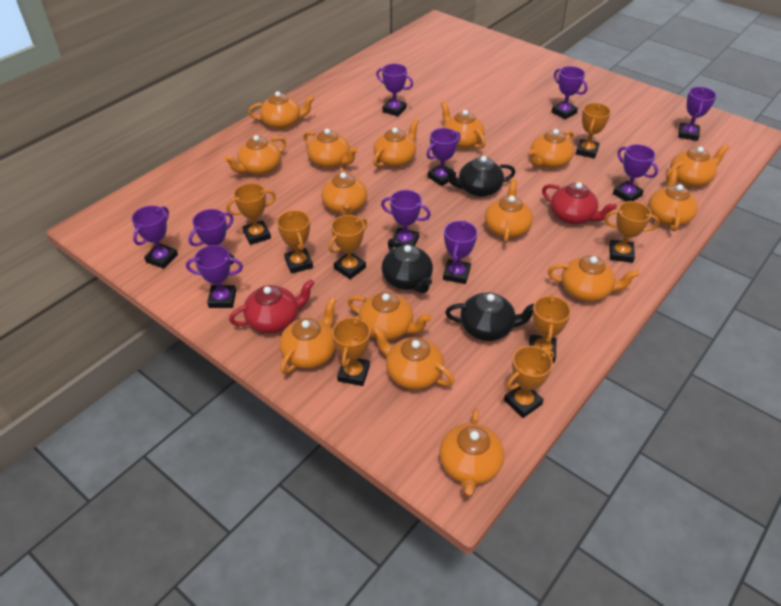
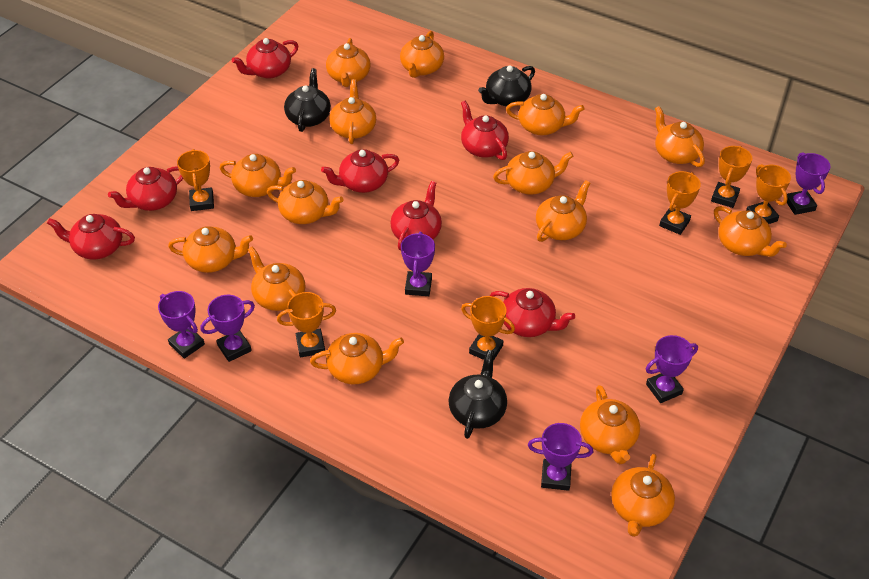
orange trophy: 8 -> 6
purple trophy: 10 -> 6
red teapot: 2 -> 7

